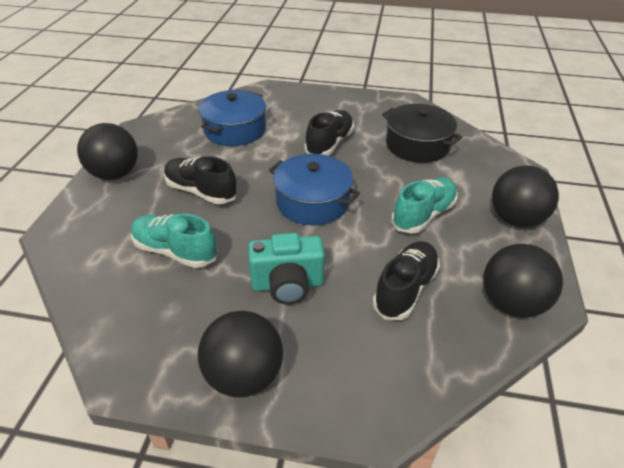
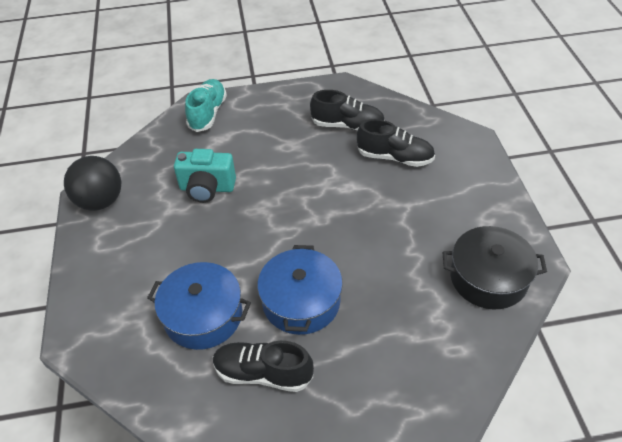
black ball: 4 -> 1
turquoise shoe: 2 -> 1

